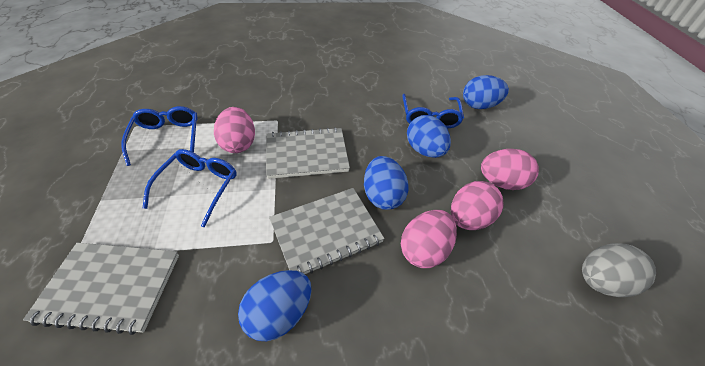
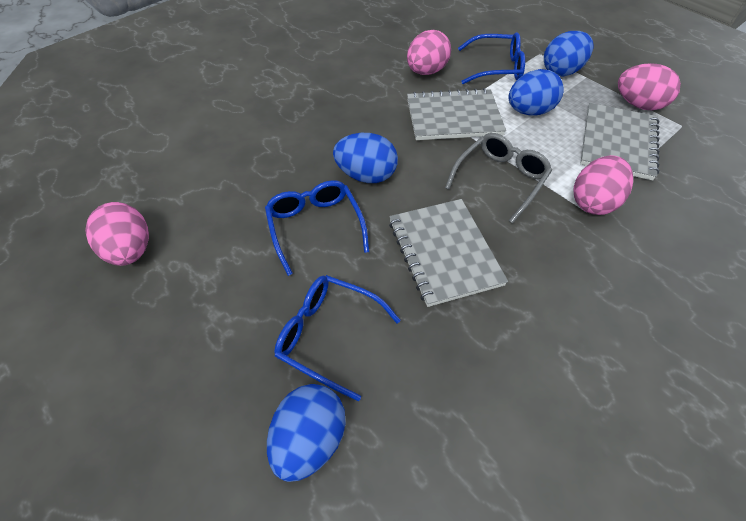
grey egg: 1 -> 0
grey glasses: 0 -> 1

